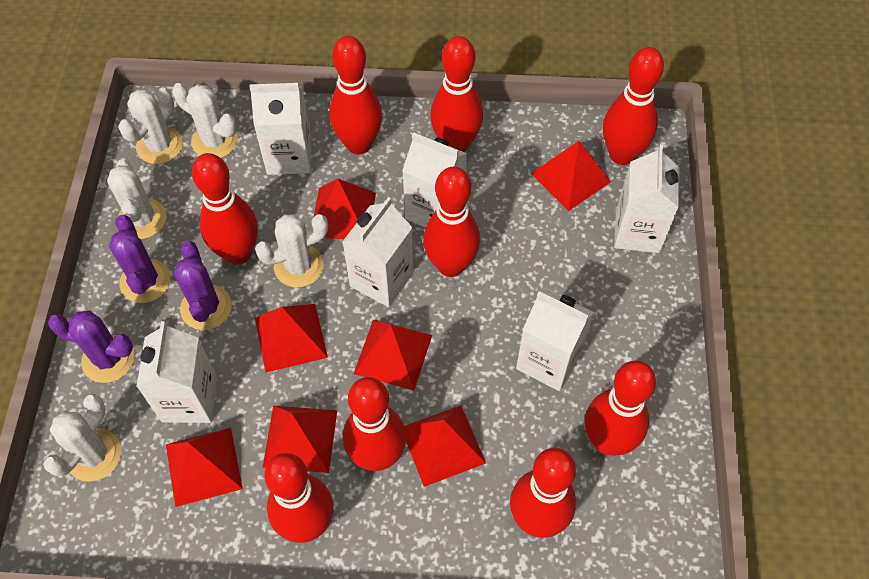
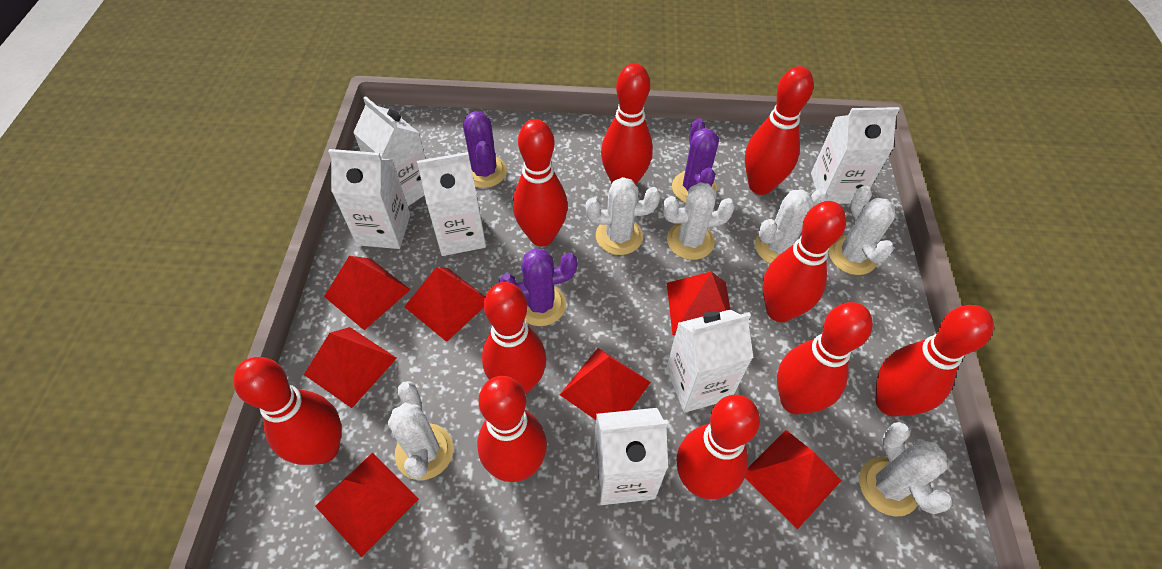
red bowling pin: 9 -> 10
white cactus: 5 -> 6

